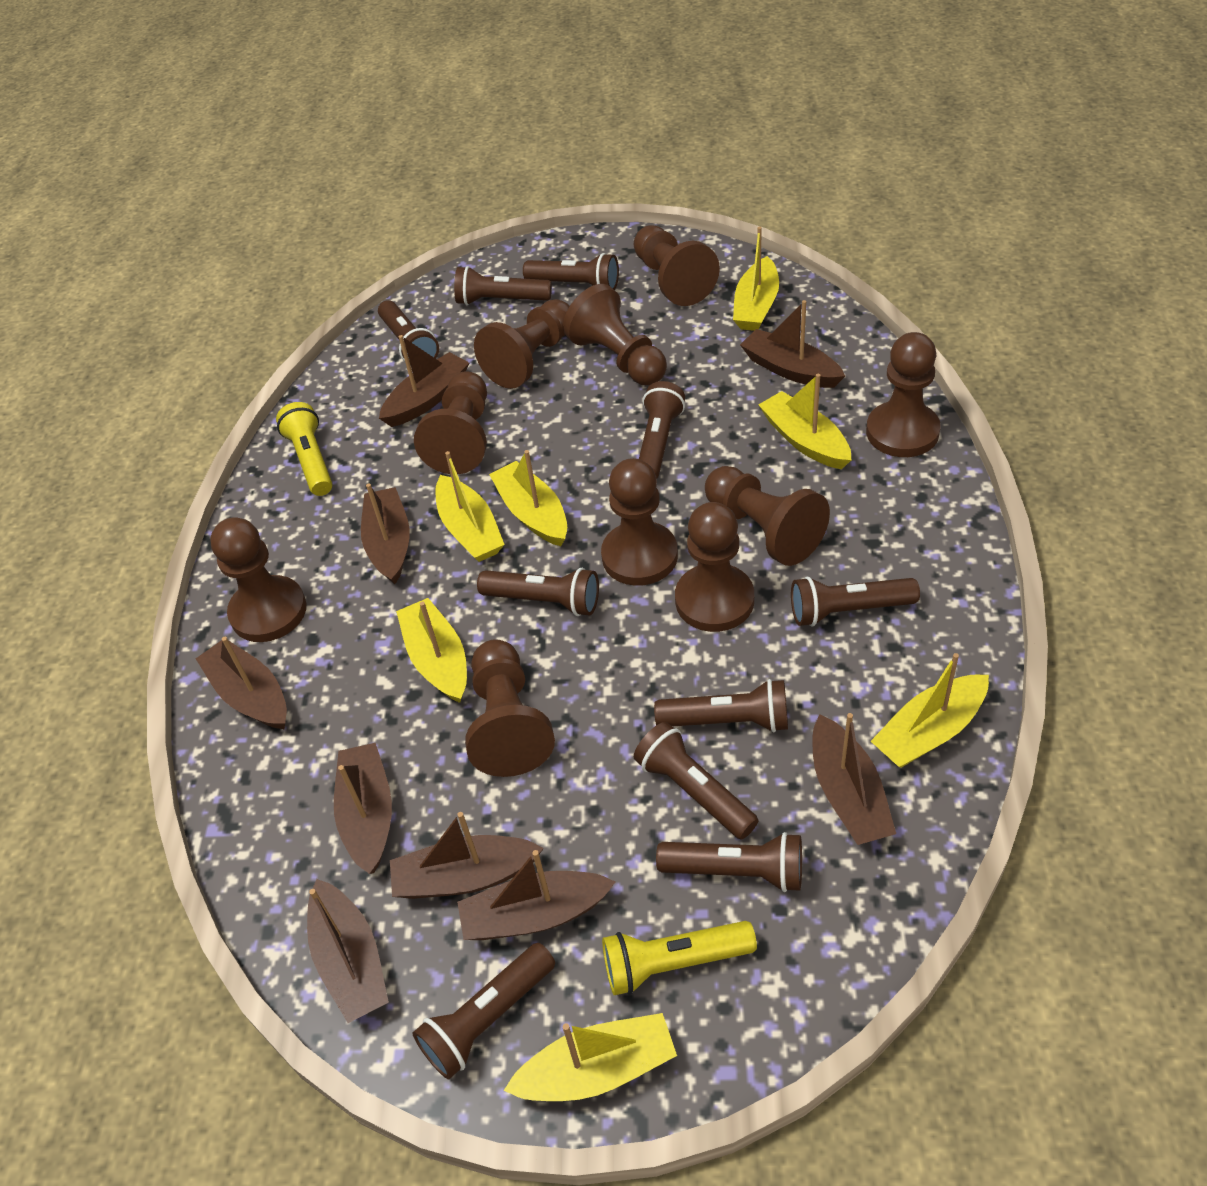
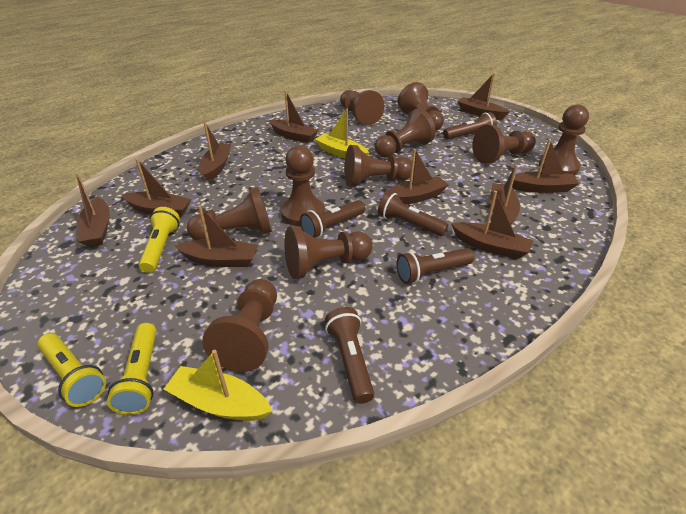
brown boat: 9 -> 10
brown flashlight: 10 -> 5
yellow boat: 7 -> 2
yellow flashlight: 2 -> 3

